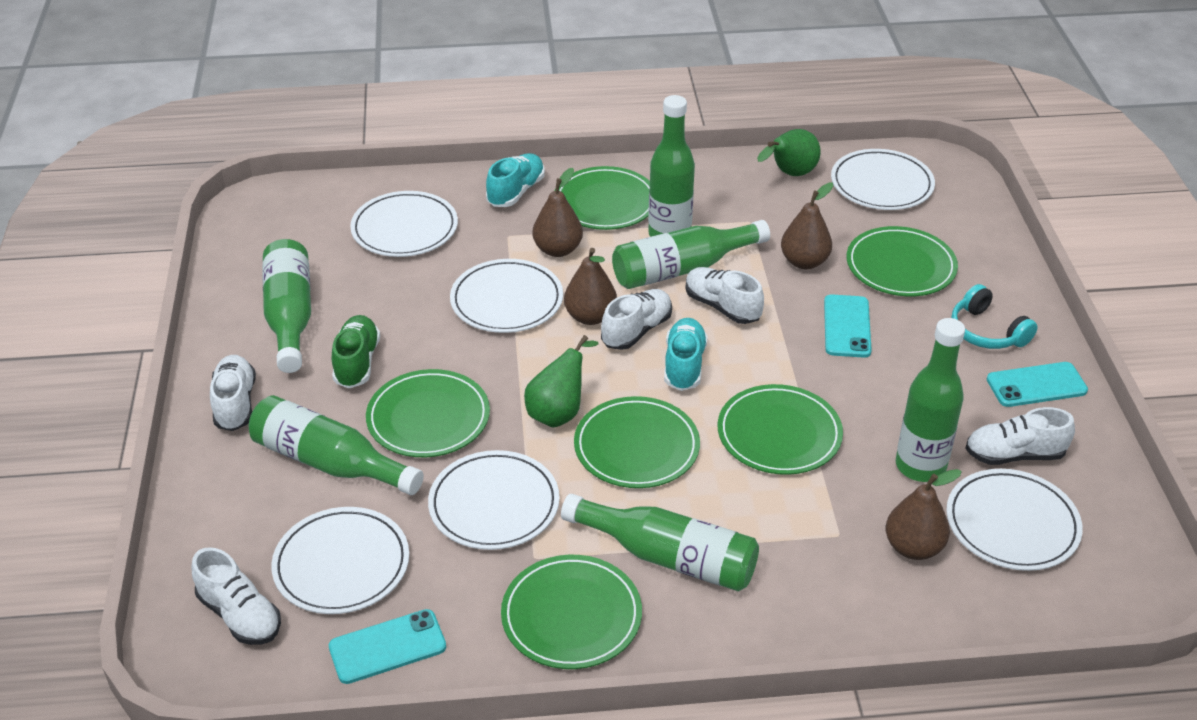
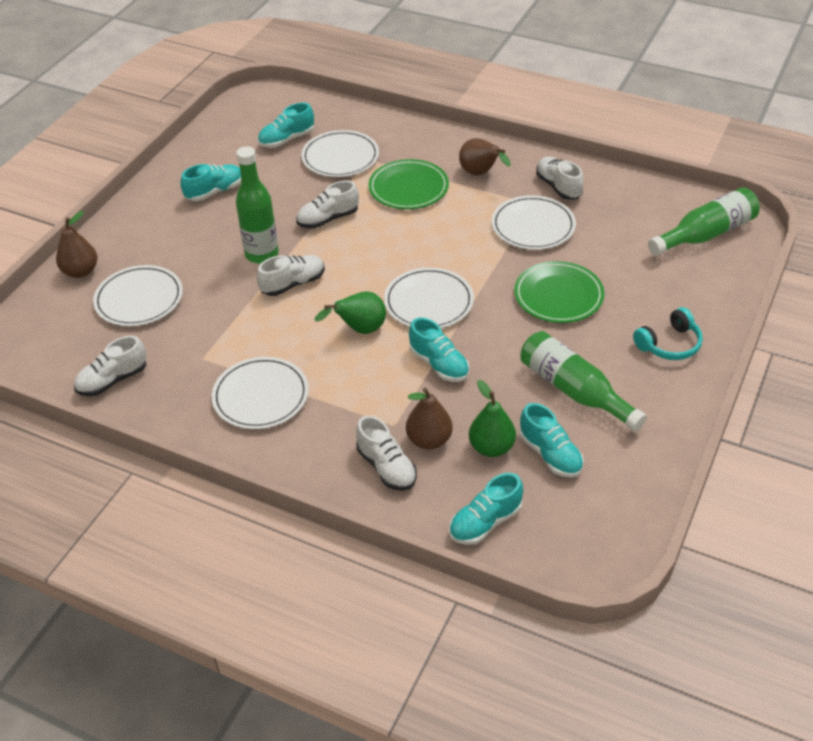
brown pear: 4 -> 3
green bottle: 6 -> 3
green plate: 6 -> 2
green shoe: 1 -> 0
turquoise phone: 3 -> 0
turquoise shoe: 2 -> 5
white plate: 6 -> 5

